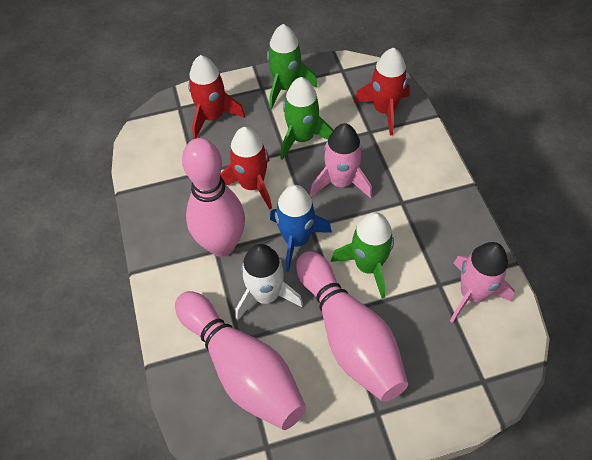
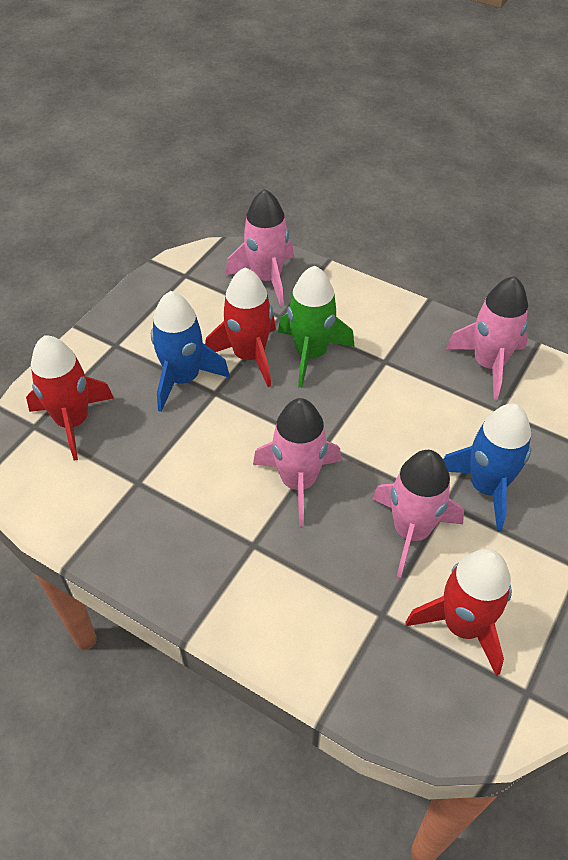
blue rocket: 1 -> 2
green rocket: 3 -> 1
pink bowling pin: 3 -> 0
pink rocket: 2 -> 4
white rocket: 1 -> 0

